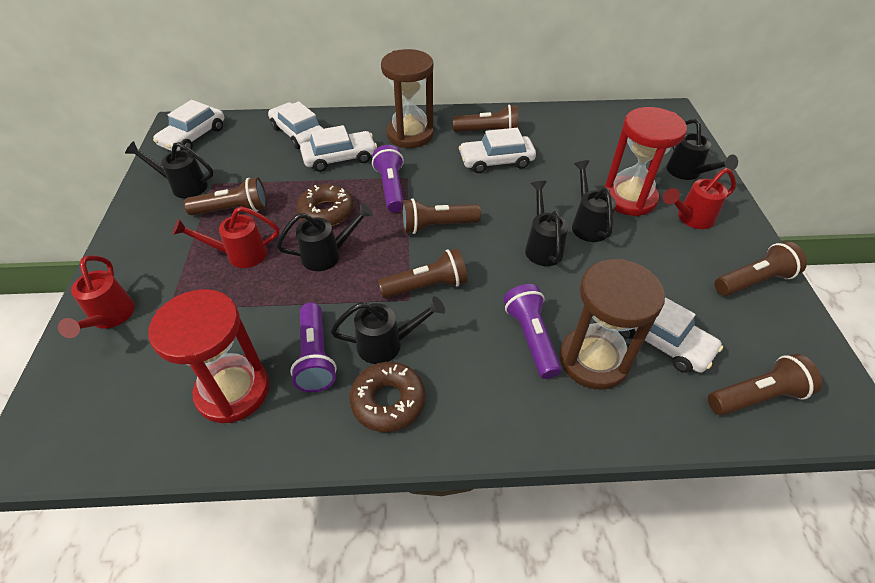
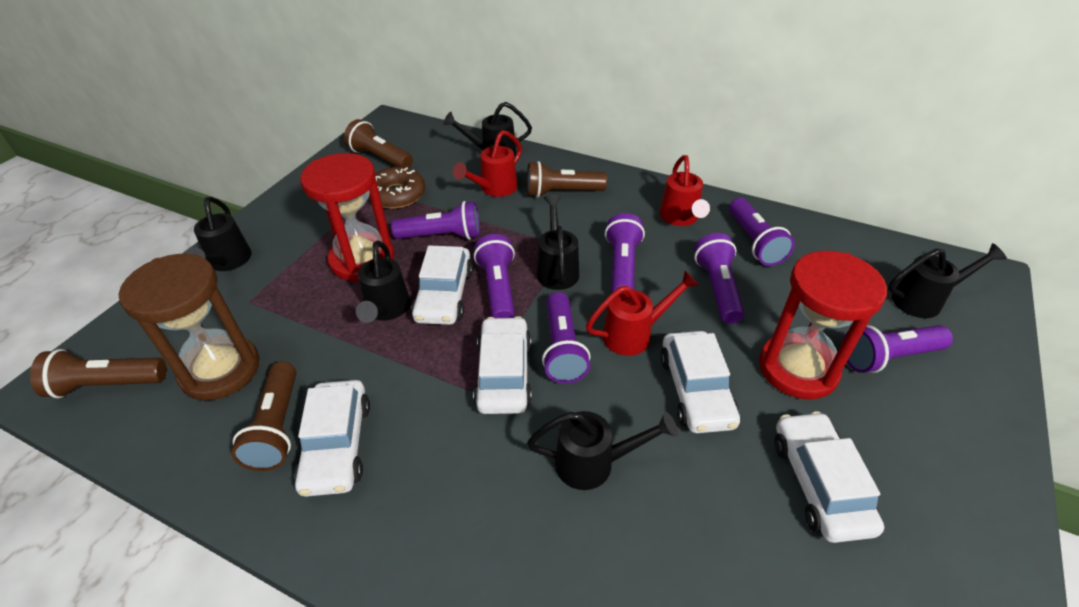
brown donut: 2 -> 1
brown flashlight: 6 -> 4
brown hourglass: 2 -> 1
purple flashlight: 3 -> 7

